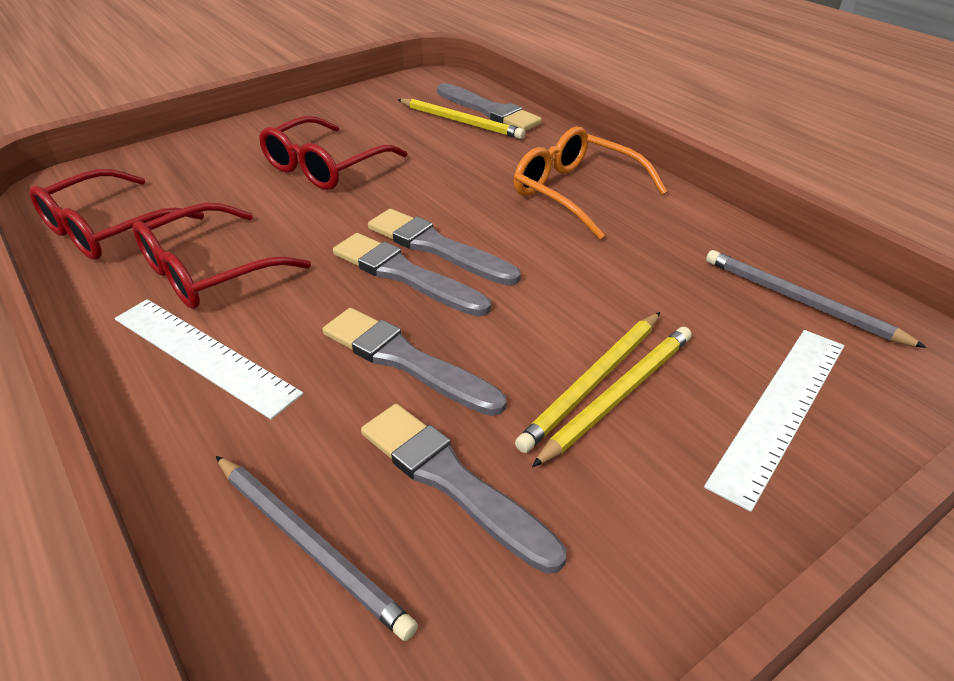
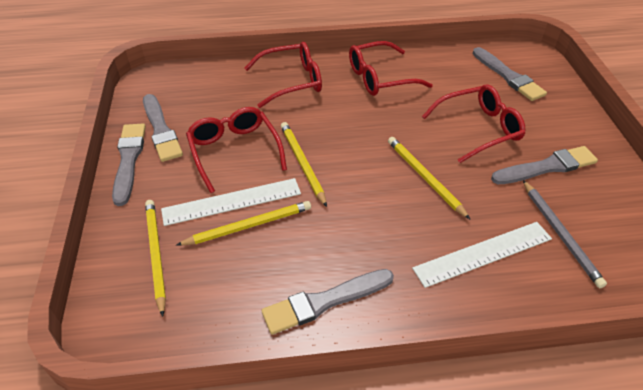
grey pencil: 2 -> 1
orange glasses: 1 -> 0
red glasses: 3 -> 4
yellow pencil: 3 -> 4

